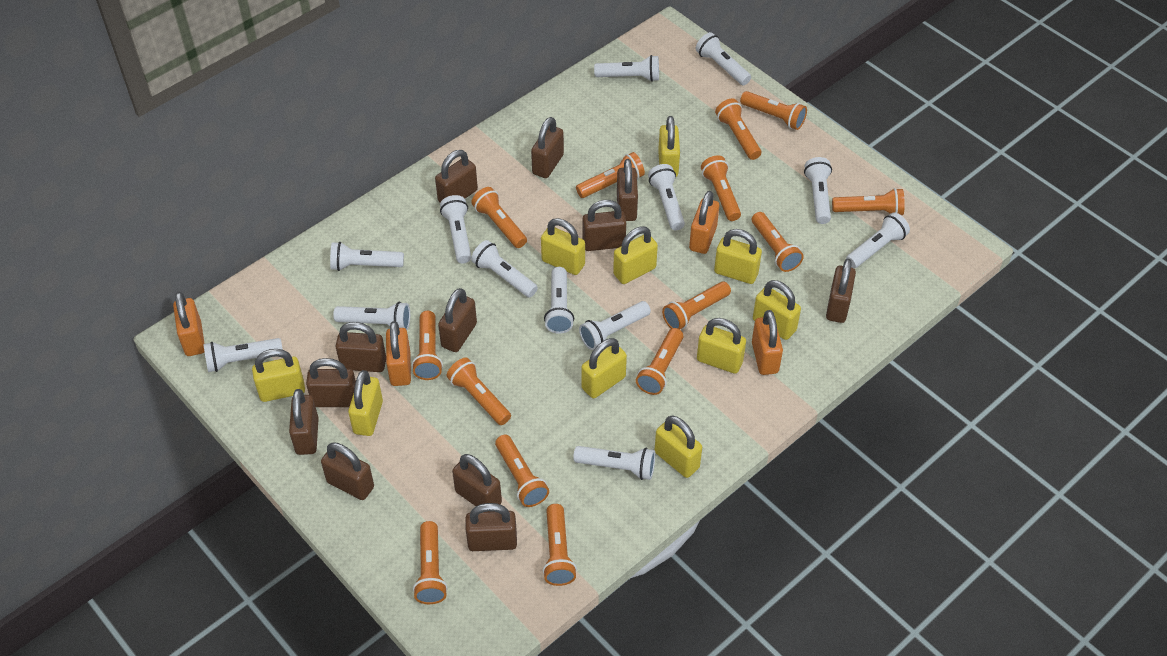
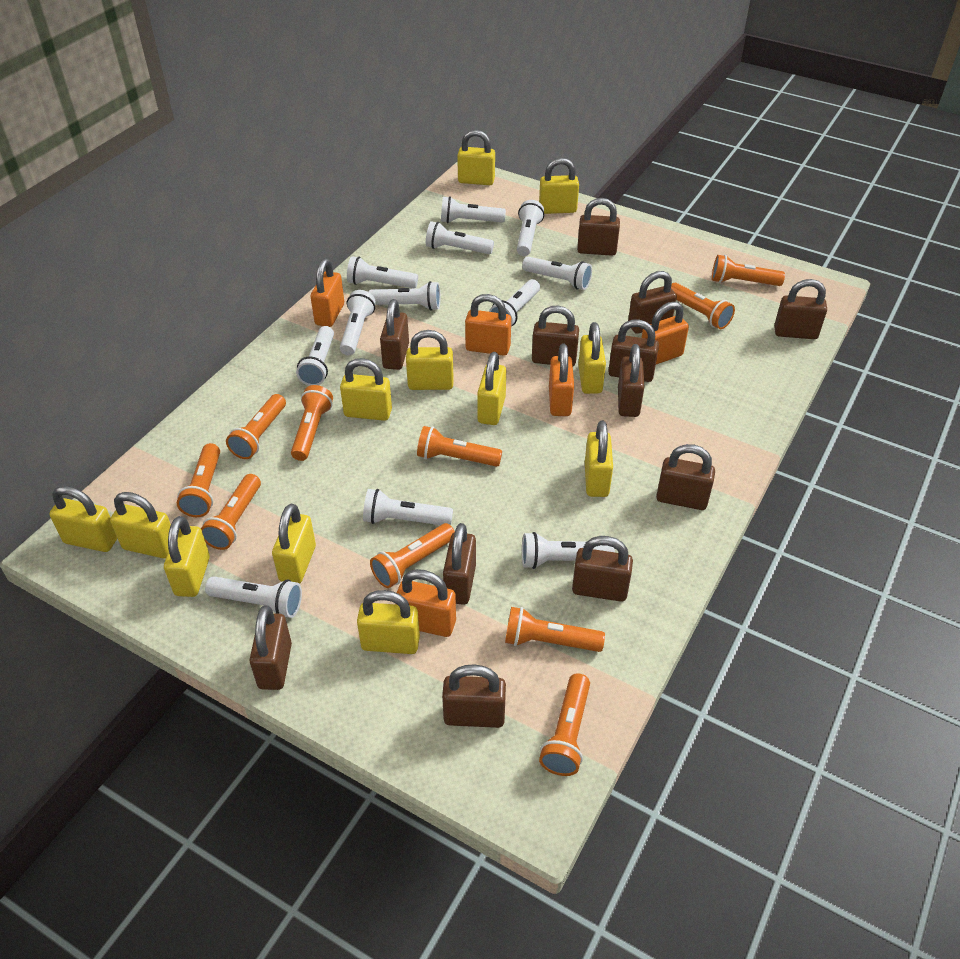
orange flashlight: 14 -> 10
orange padlock: 4 -> 5
white flashlight: 13 -> 12
yellow padlock: 10 -> 12

